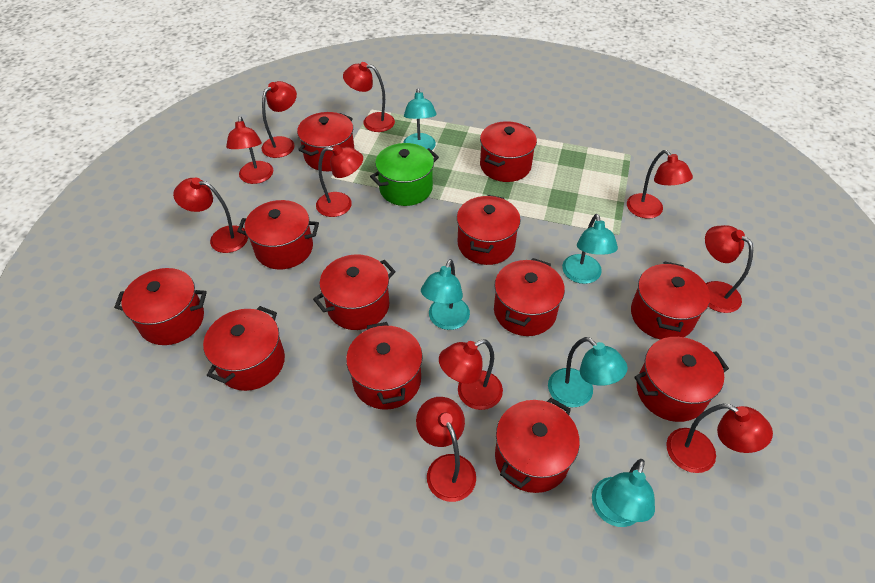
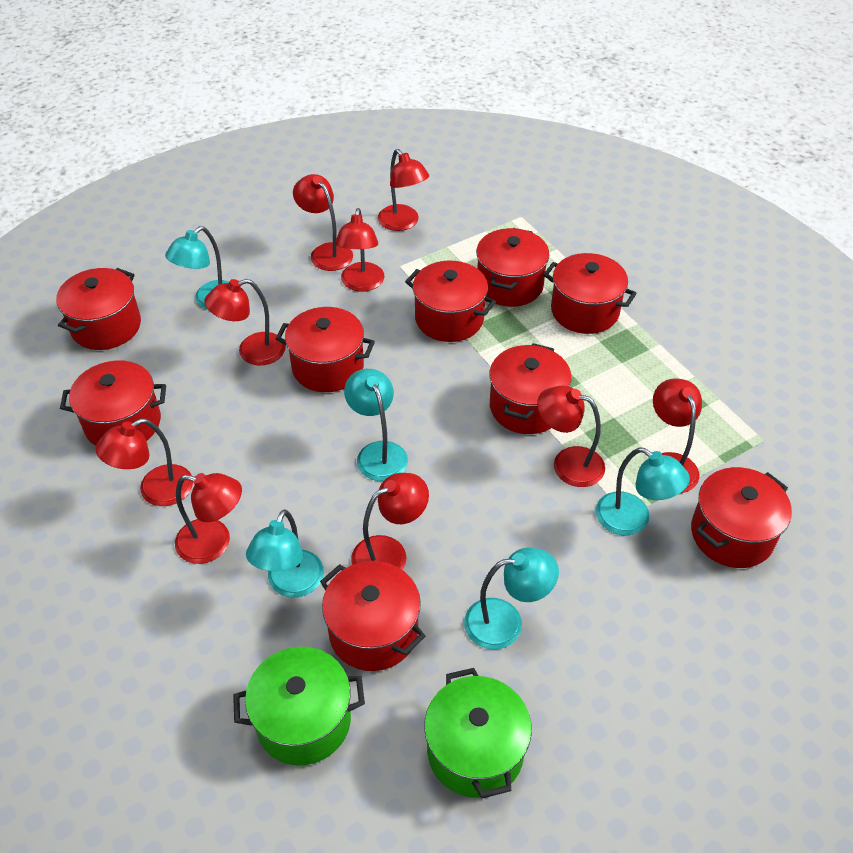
green pot: 1 -> 2
red lamp: 10 -> 9
red pot: 12 -> 9

